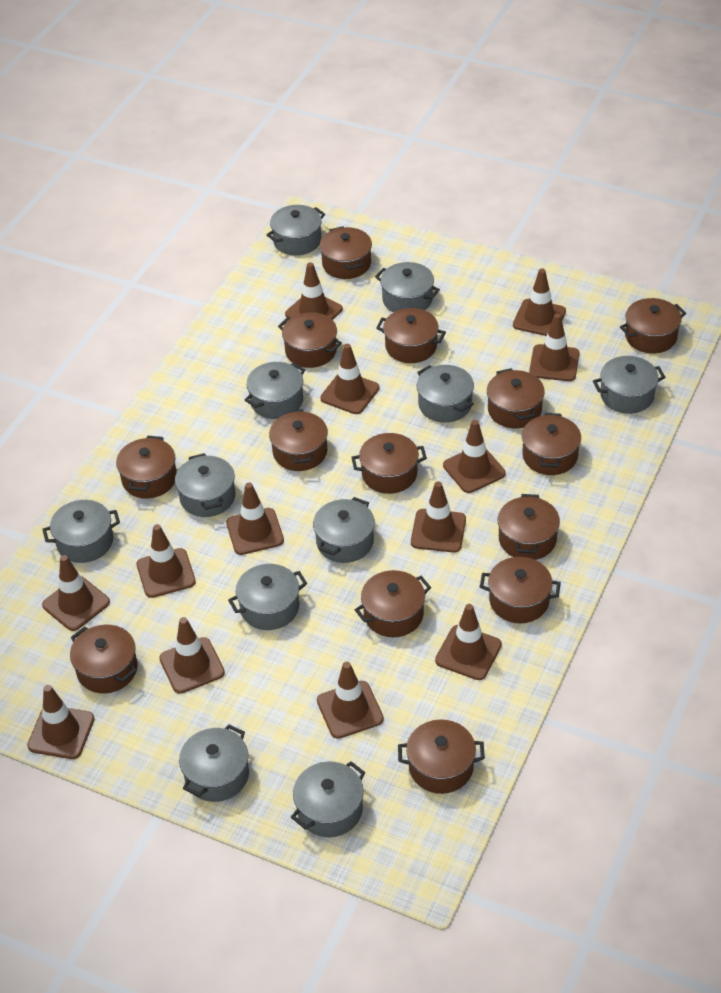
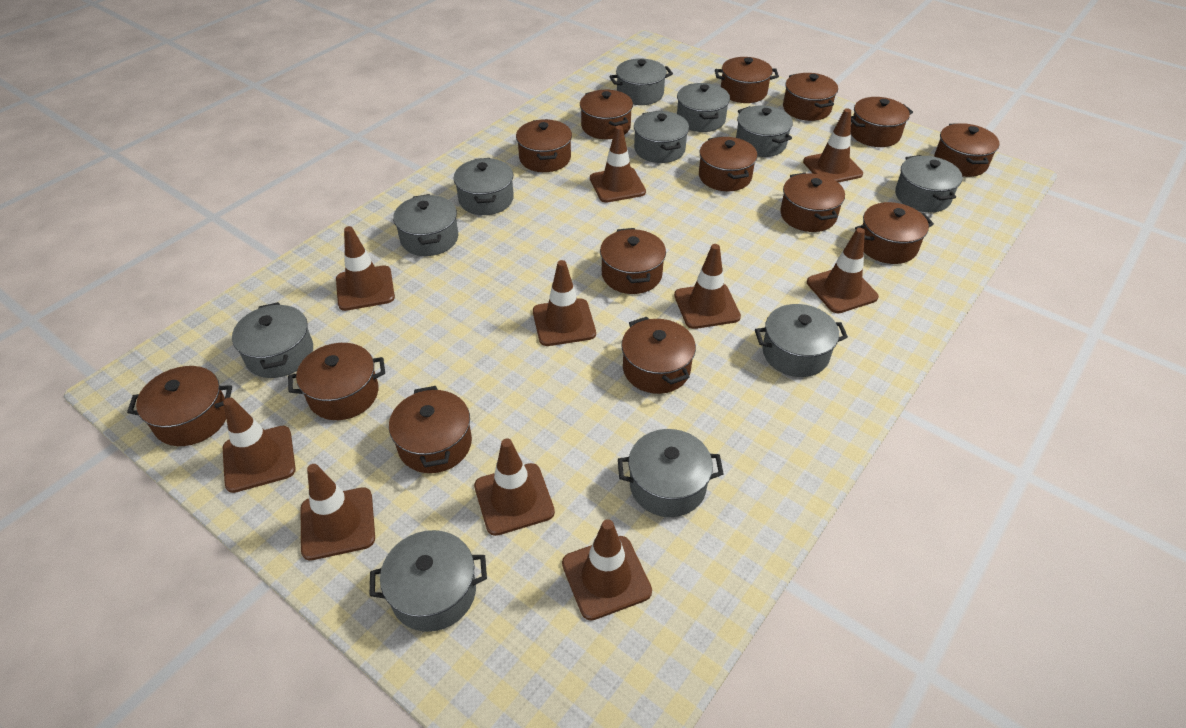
brown traffic cone: 13 -> 10

